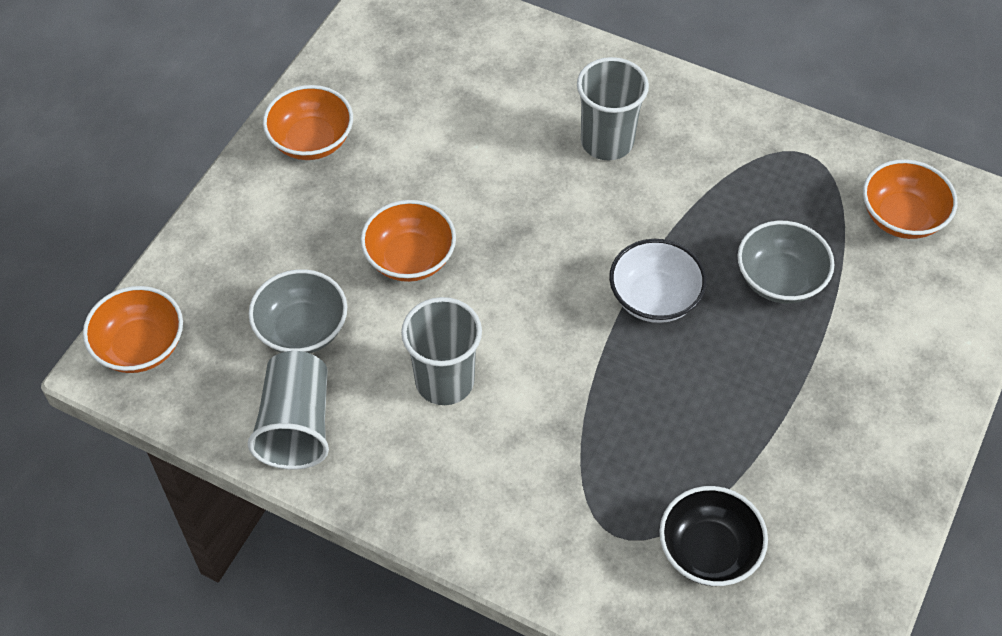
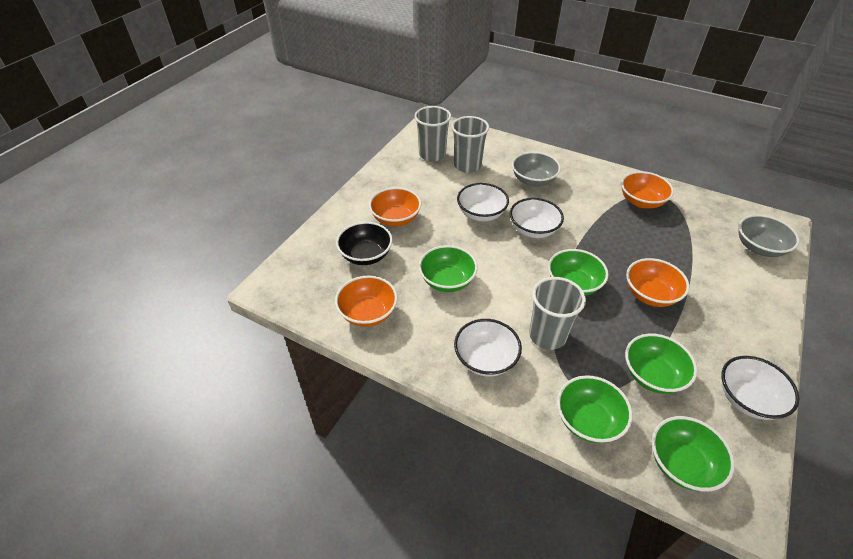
green bowl: 0 -> 5
white bowl: 1 -> 4

